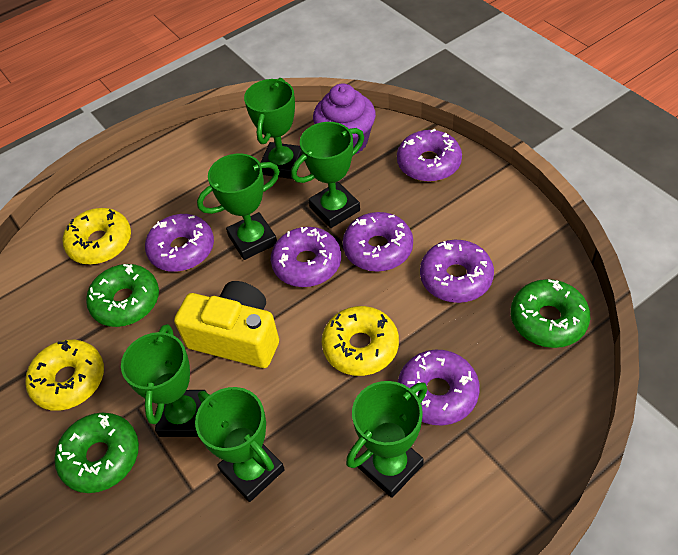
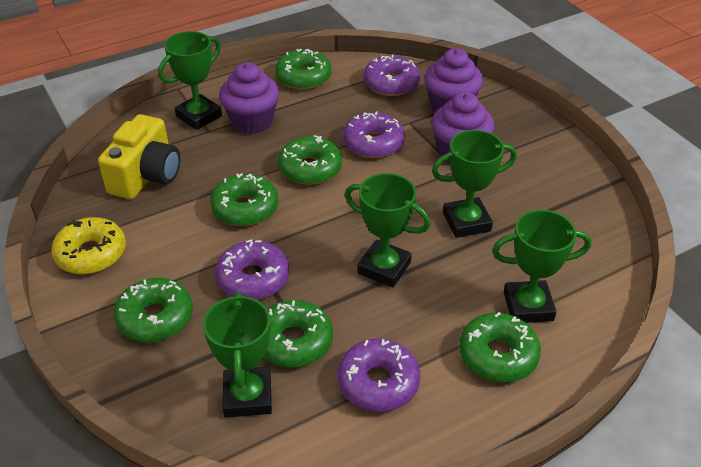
green donut: 3 -> 6
green trophy: 6 -> 5
purple cupcake: 1 -> 3
purple donut: 6 -> 4
yellow donut: 3 -> 1

